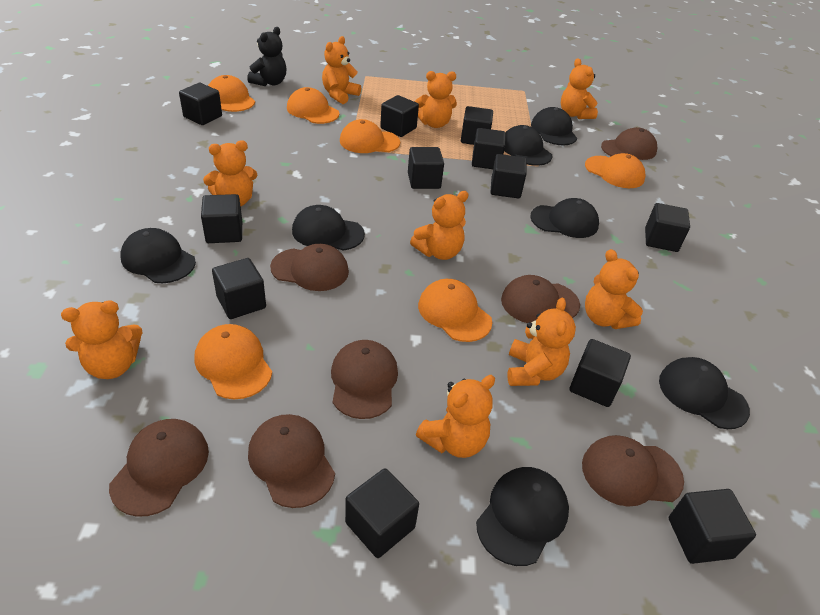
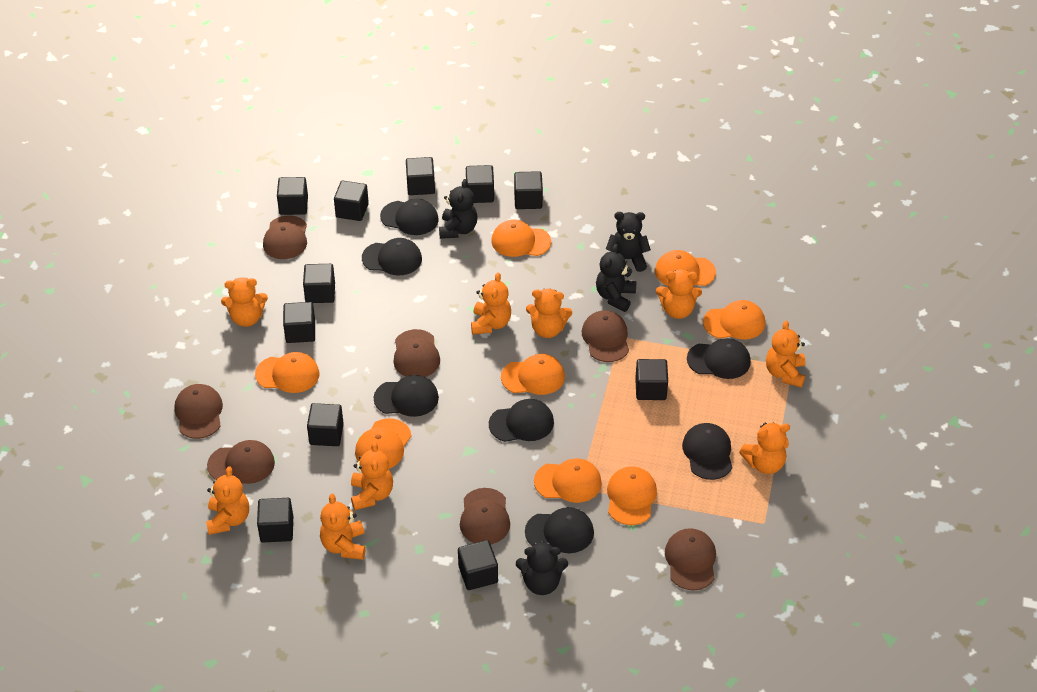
black cube: 12 -> 11
black teddy bear: 1 -> 4
orange cap: 6 -> 8

